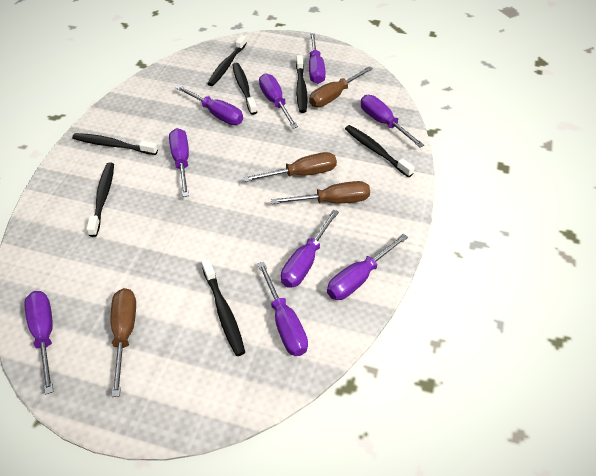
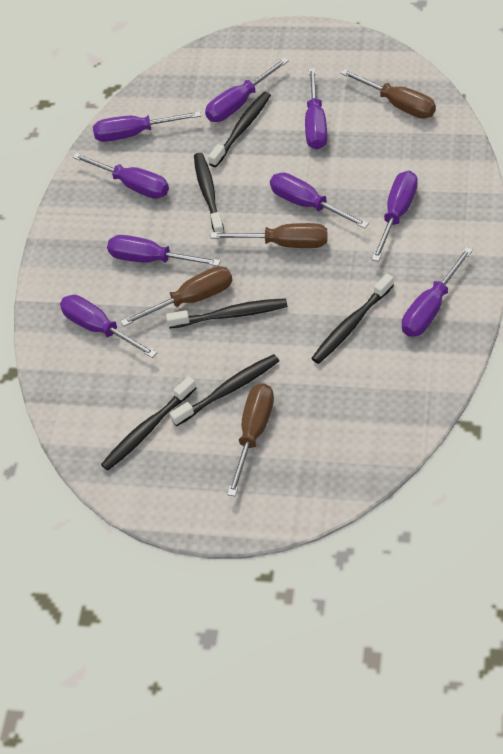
black toothbrush: 7 -> 6

